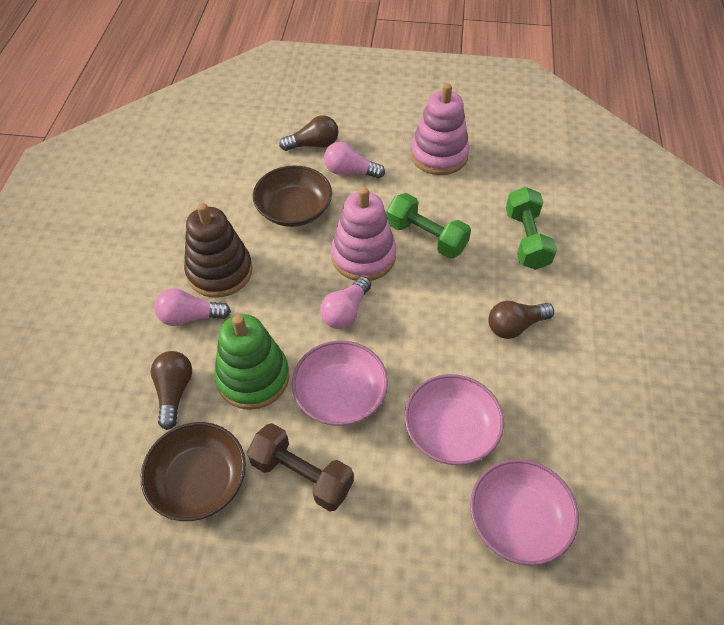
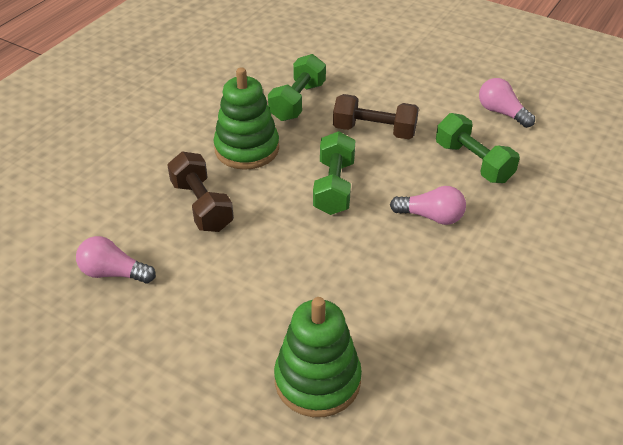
brown bowl: 2 -> 0
brown dumbbell: 1 -> 2
brown light bulb: 3 -> 0
brown stacking toy: 1 -> 0
green dumbbell: 2 -> 3
green stacking toy: 1 -> 2
pink bowl: 3 -> 0
pink stacking toy: 2 -> 0

